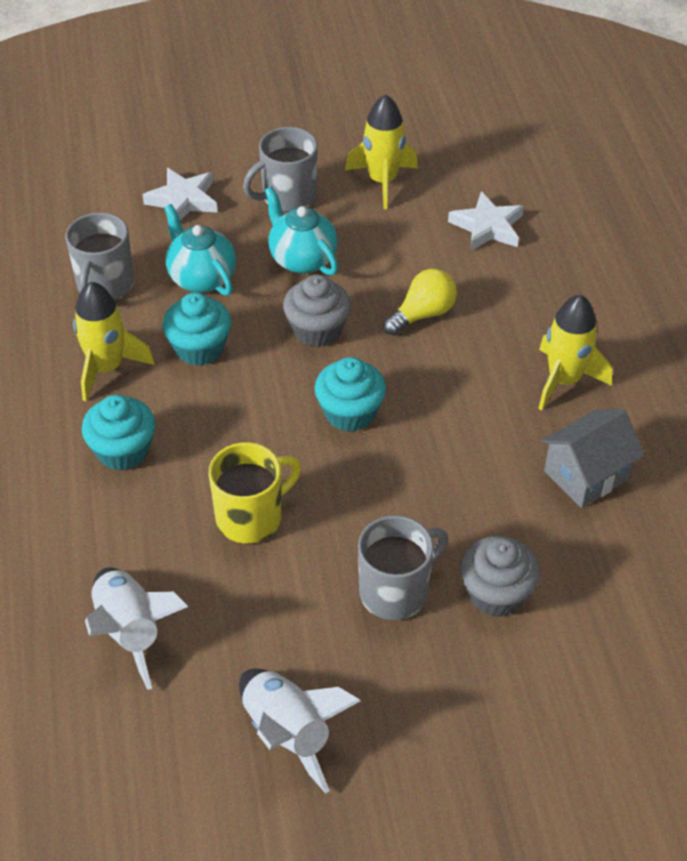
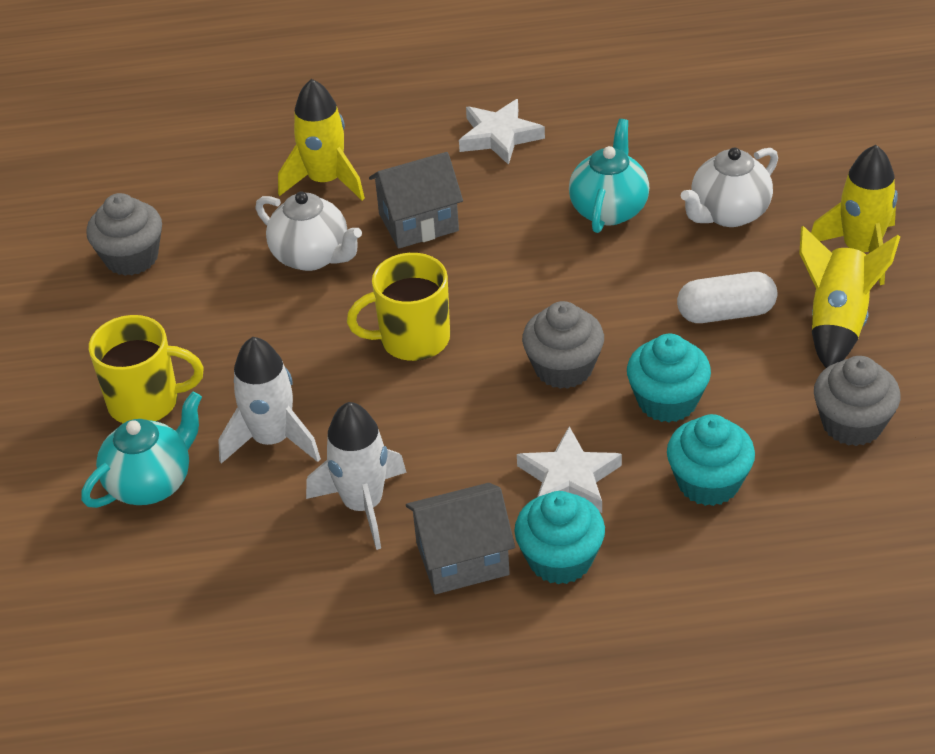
grey cupcake: 2 -> 3
grey house: 1 -> 2
grey mug: 3 -> 0
white capsule: 0 -> 1
white teapot: 0 -> 2
yellow light bulb: 1 -> 0
yellow mug: 1 -> 2

